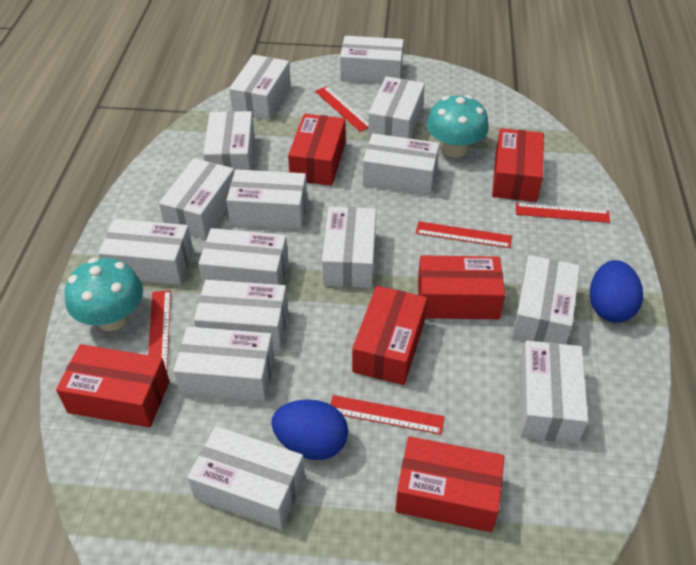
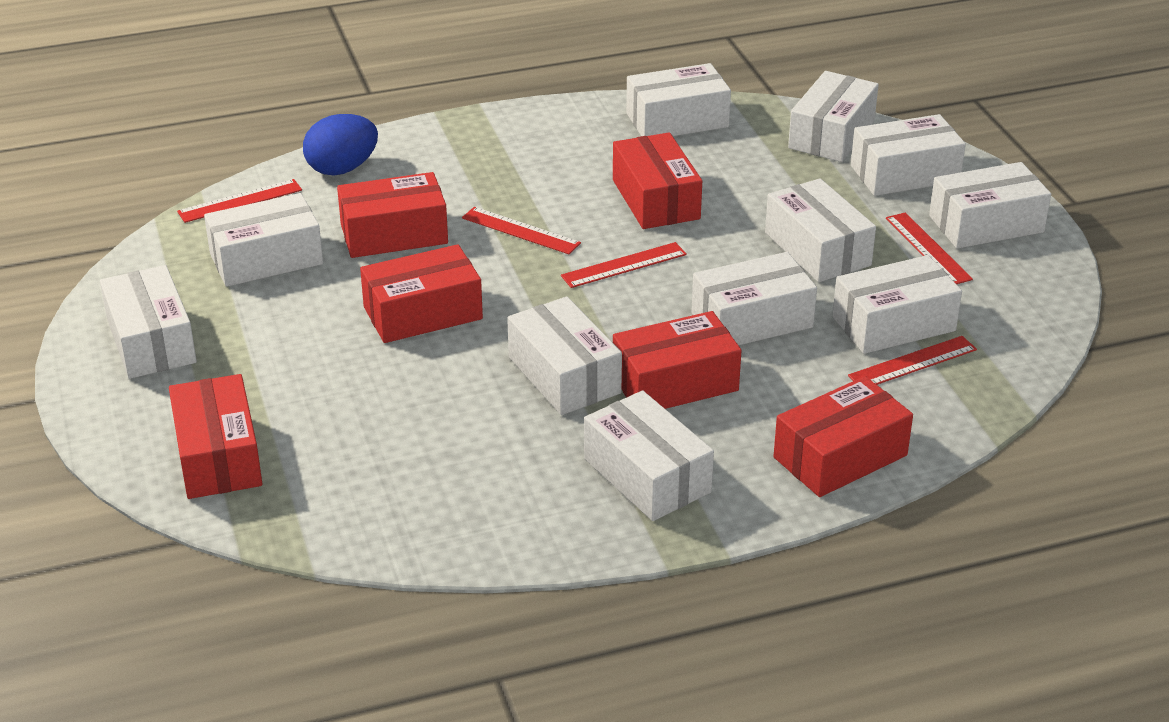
blue egg: 2 -> 1
turquoise mushroom: 2 -> 0
white box: 15 -> 11

